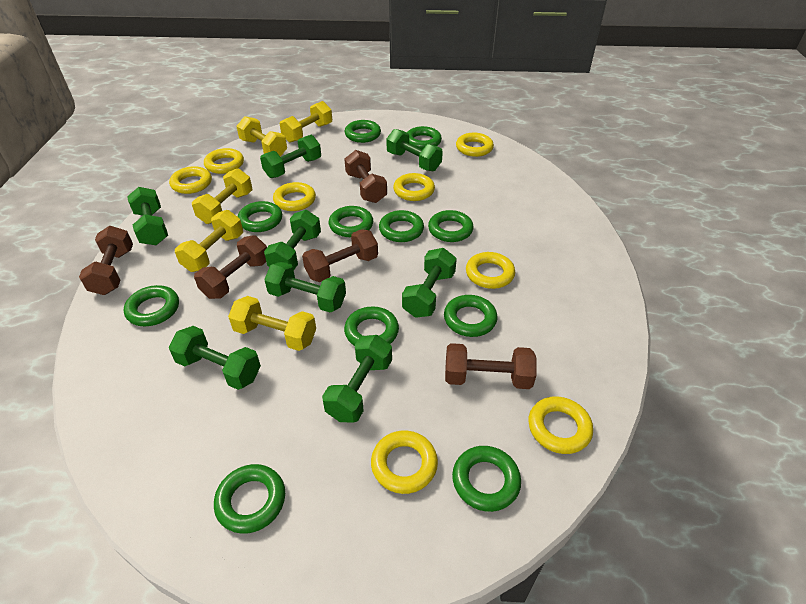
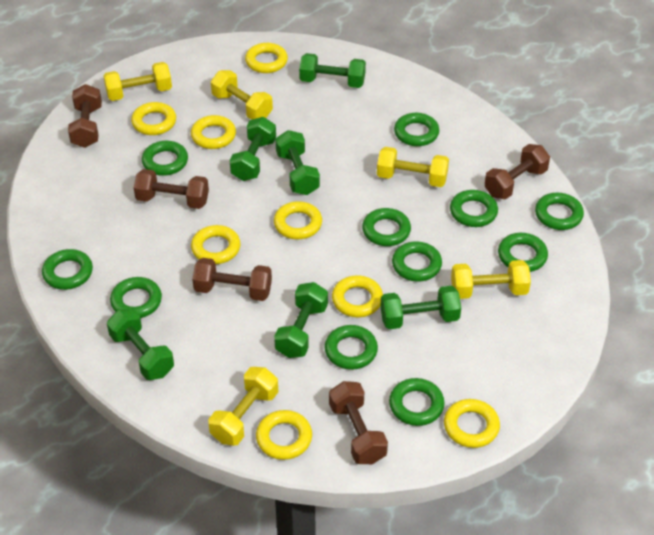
green dumbbell: 8 -> 6

